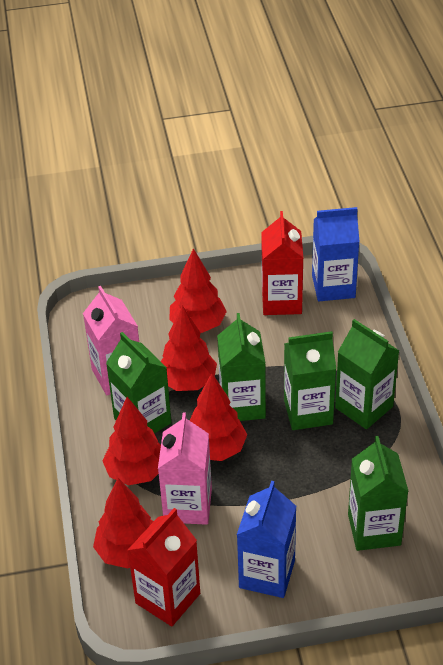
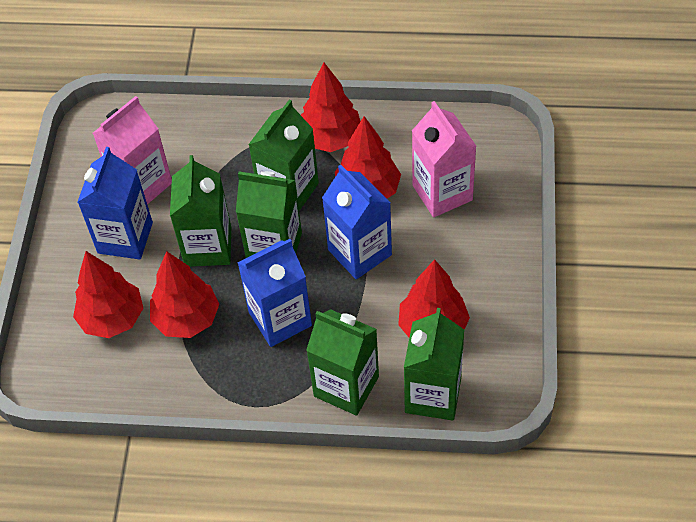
blue carton: 2 -> 3
red carton: 2 -> 0

